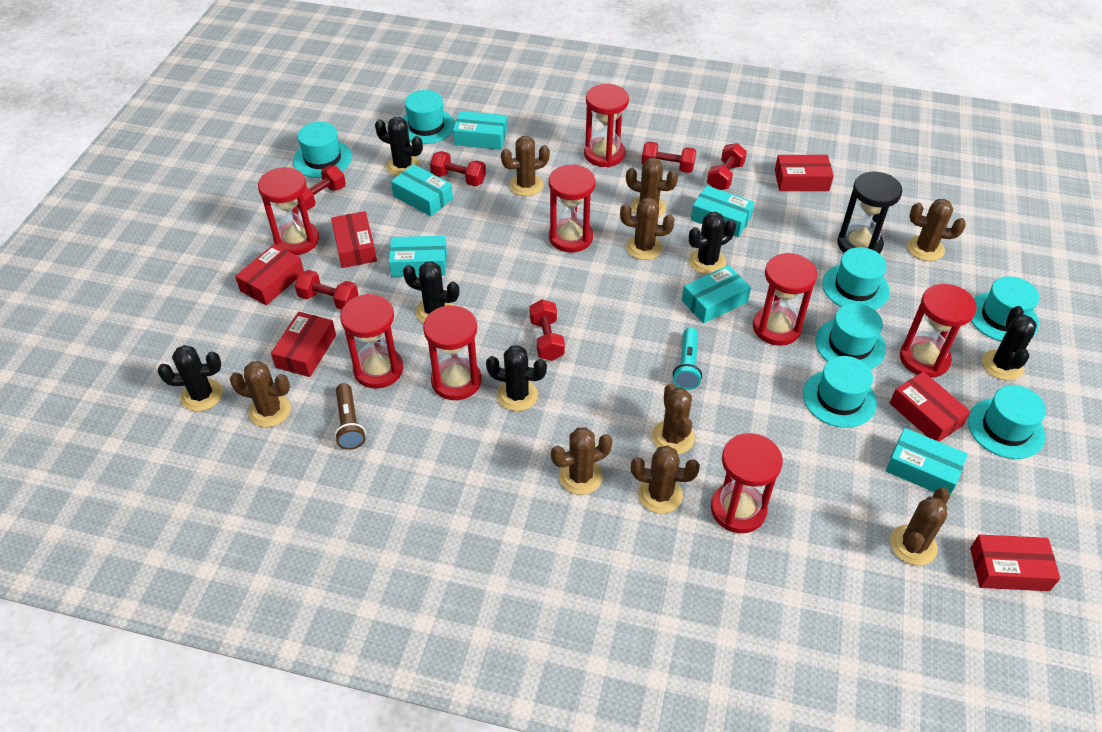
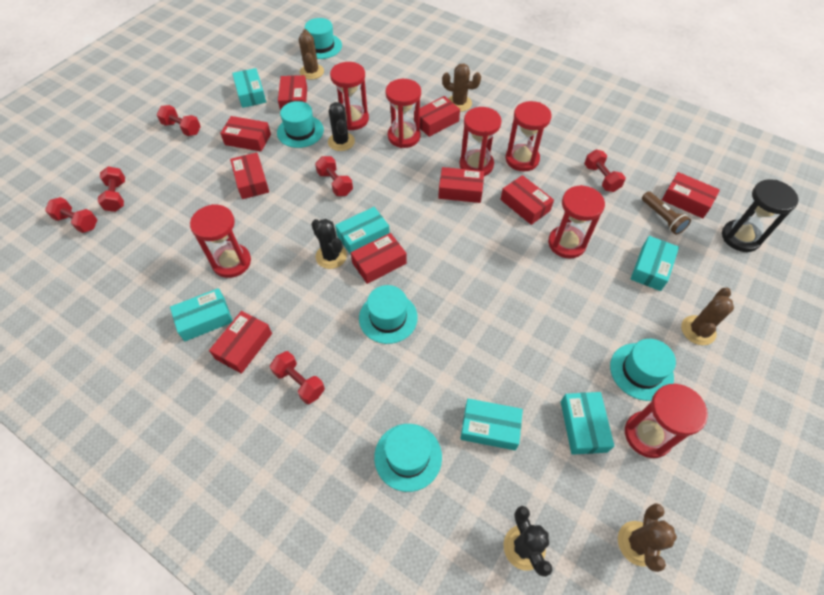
black cactus: 6 -> 3
brown cactus: 9 -> 4
red box: 6 -> 9
red hourglass: 8 -> 7
turquoise flashlight: 1 -> 0
turquoise hat: 7 -> 5

